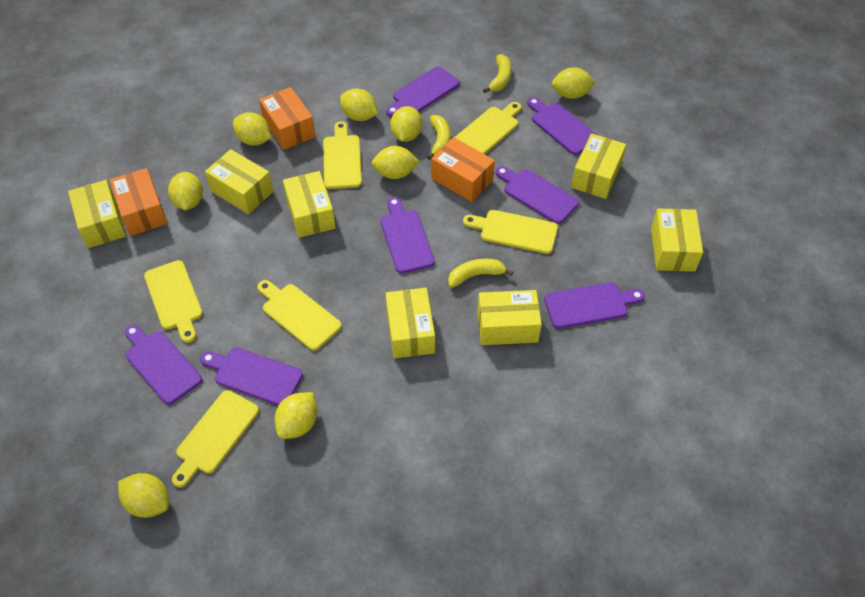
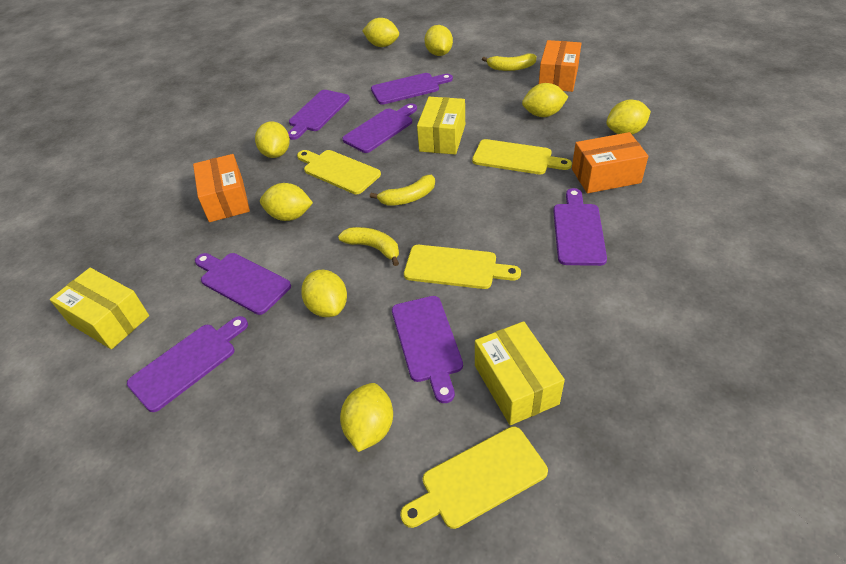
yellow box: 7 -> 3
yellow cutting board: 6 -> 4

